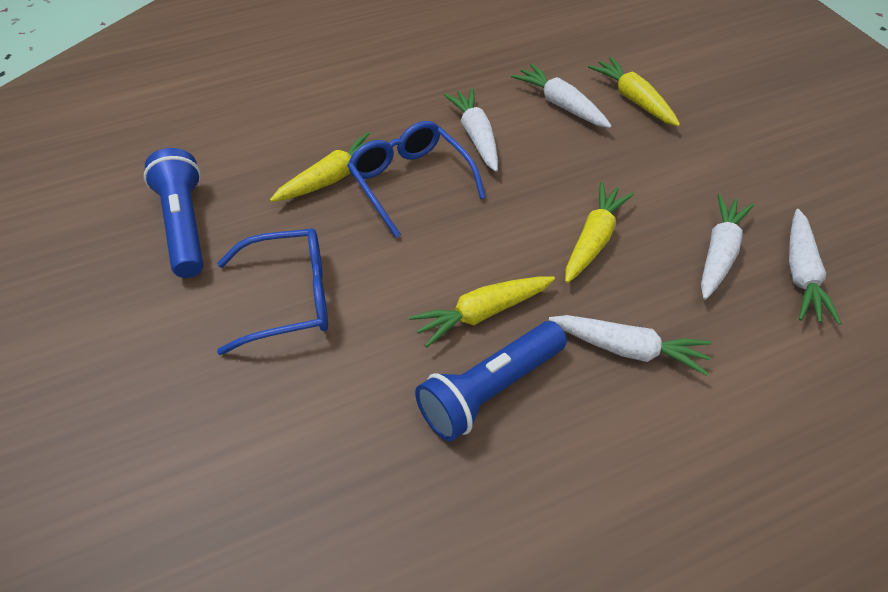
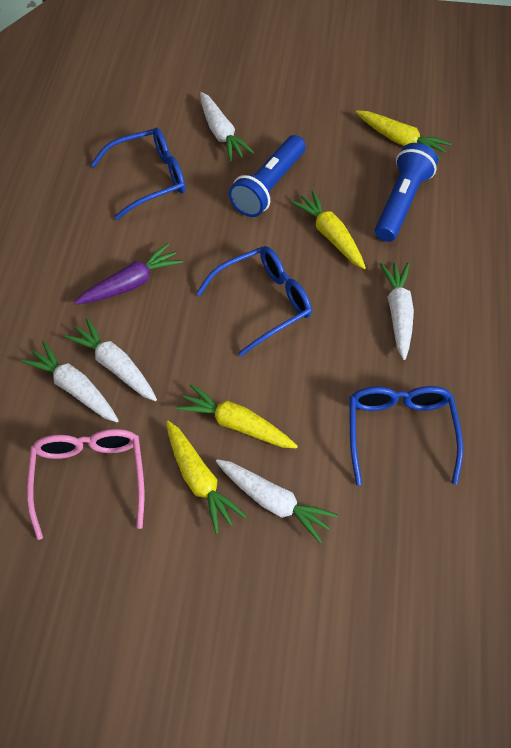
blue glasses: 2 -> 3
pink glasses: 0 -> 1
purple carrot: 0 -> 1

